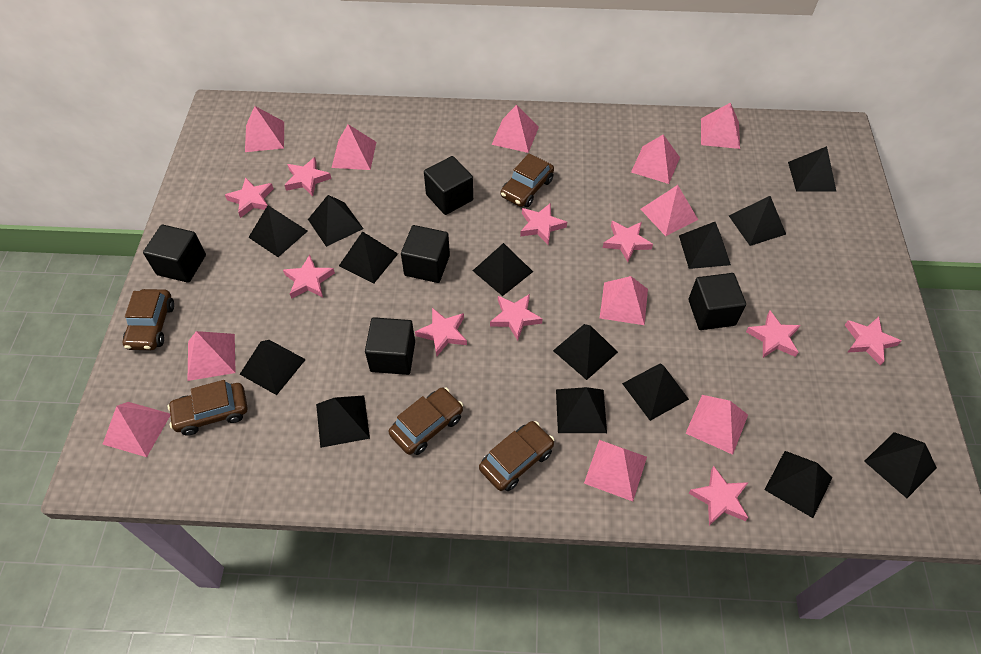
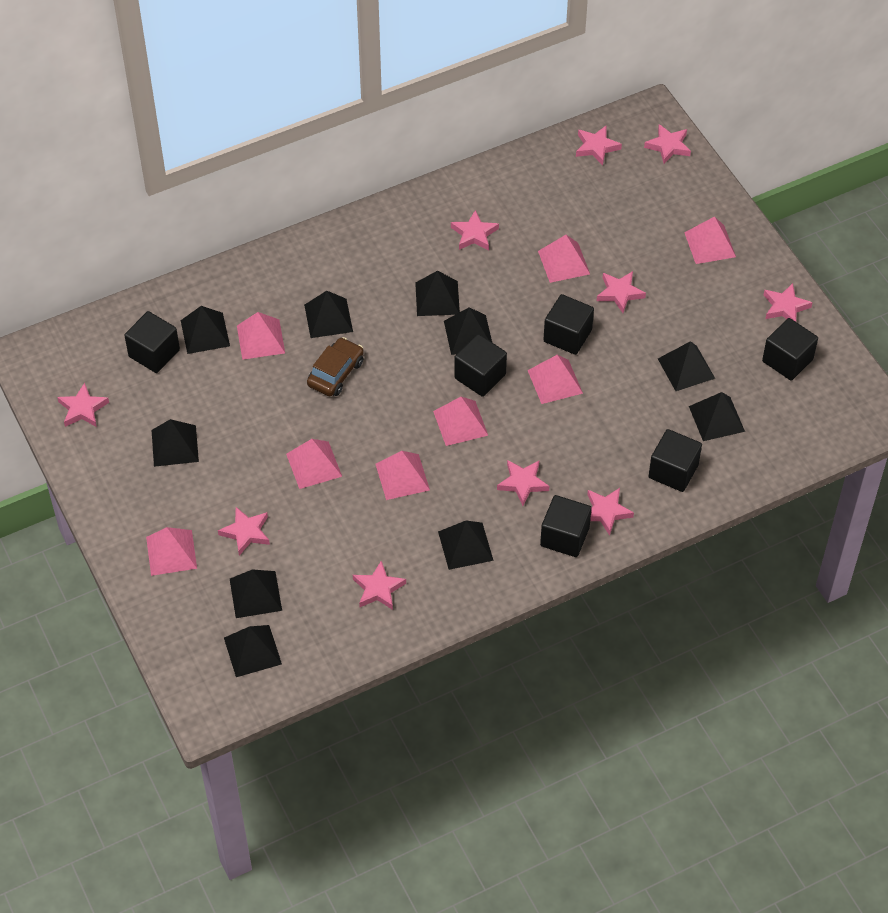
black cube: 5 -> 6
black pyramid: 14 -> 10
brown car: 5 -> 1
pink pyramid: 11 -> 8

